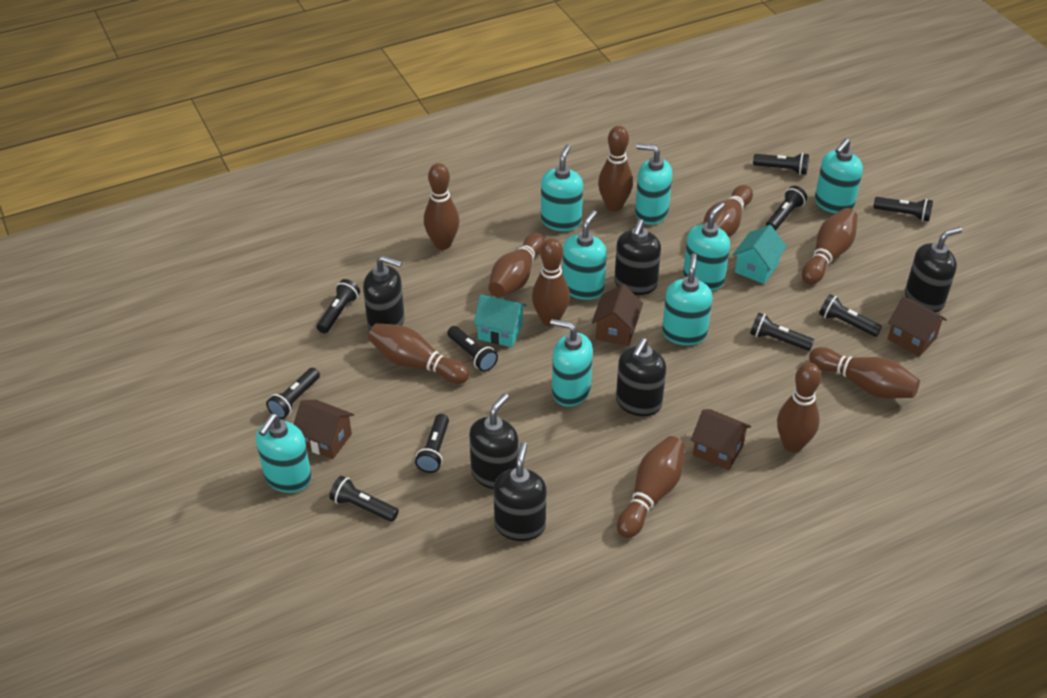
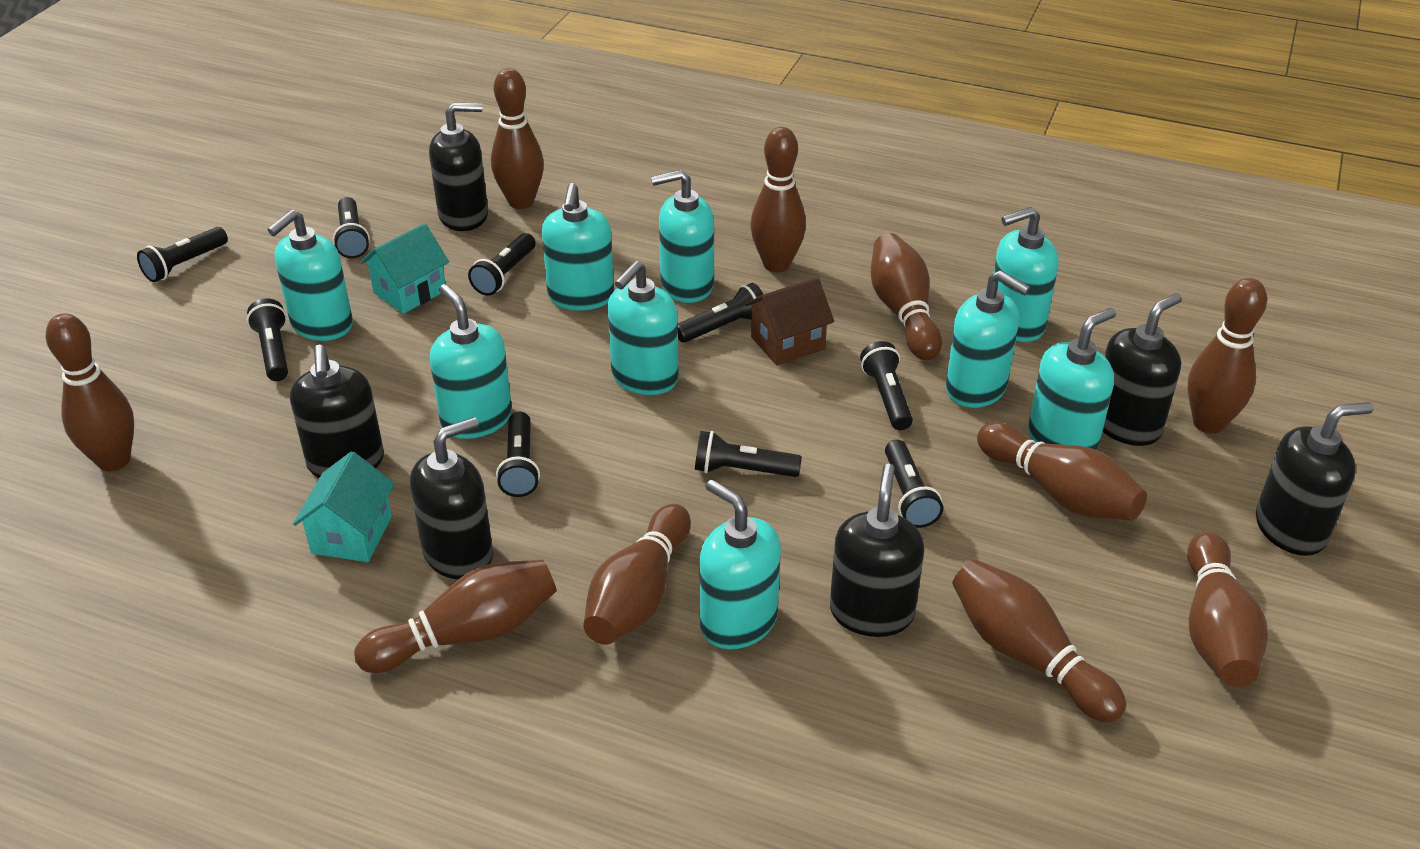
black flashlight: 10 -> 9
brown house: 4 -> 1
turquoise soap dispenser: 8 -> 9

